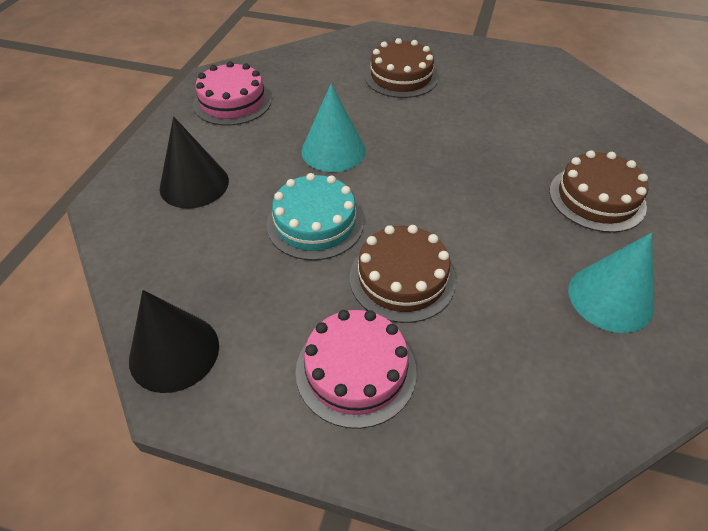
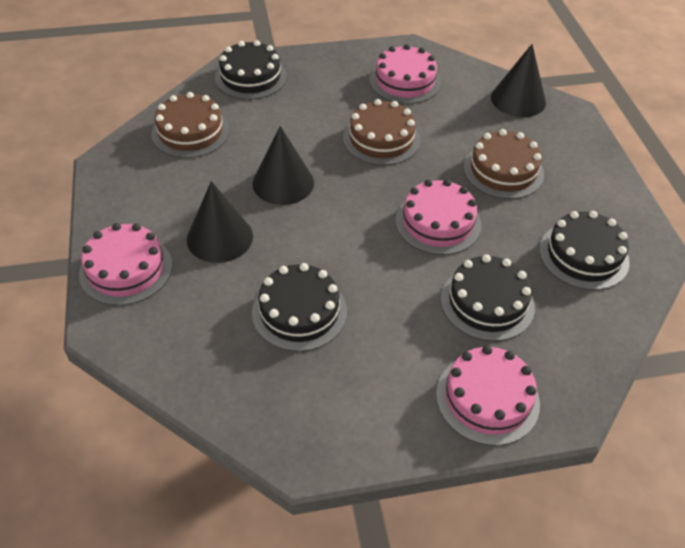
black cake: 0 -> 4
black cone: 2 -> 3
pink cake: 2 -> 4
turquoise cake: 1 -> 0
turquoise cone: 2 -> 0

